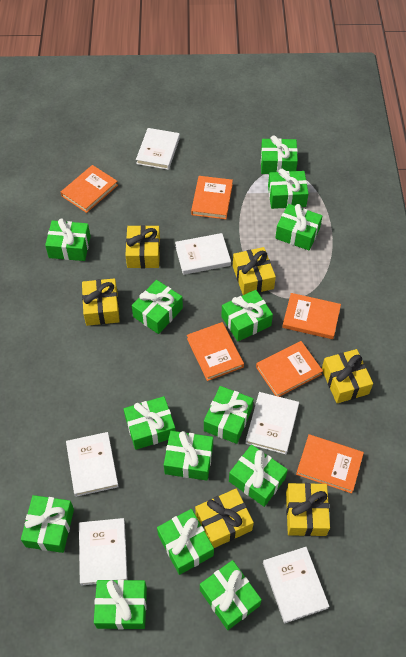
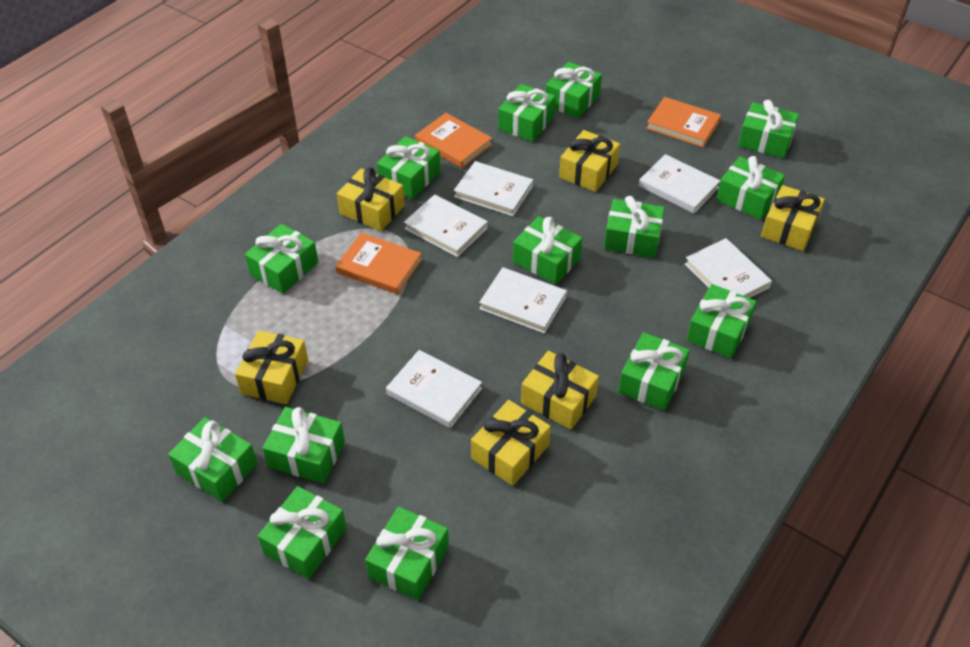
orange book: 6 -> 3

